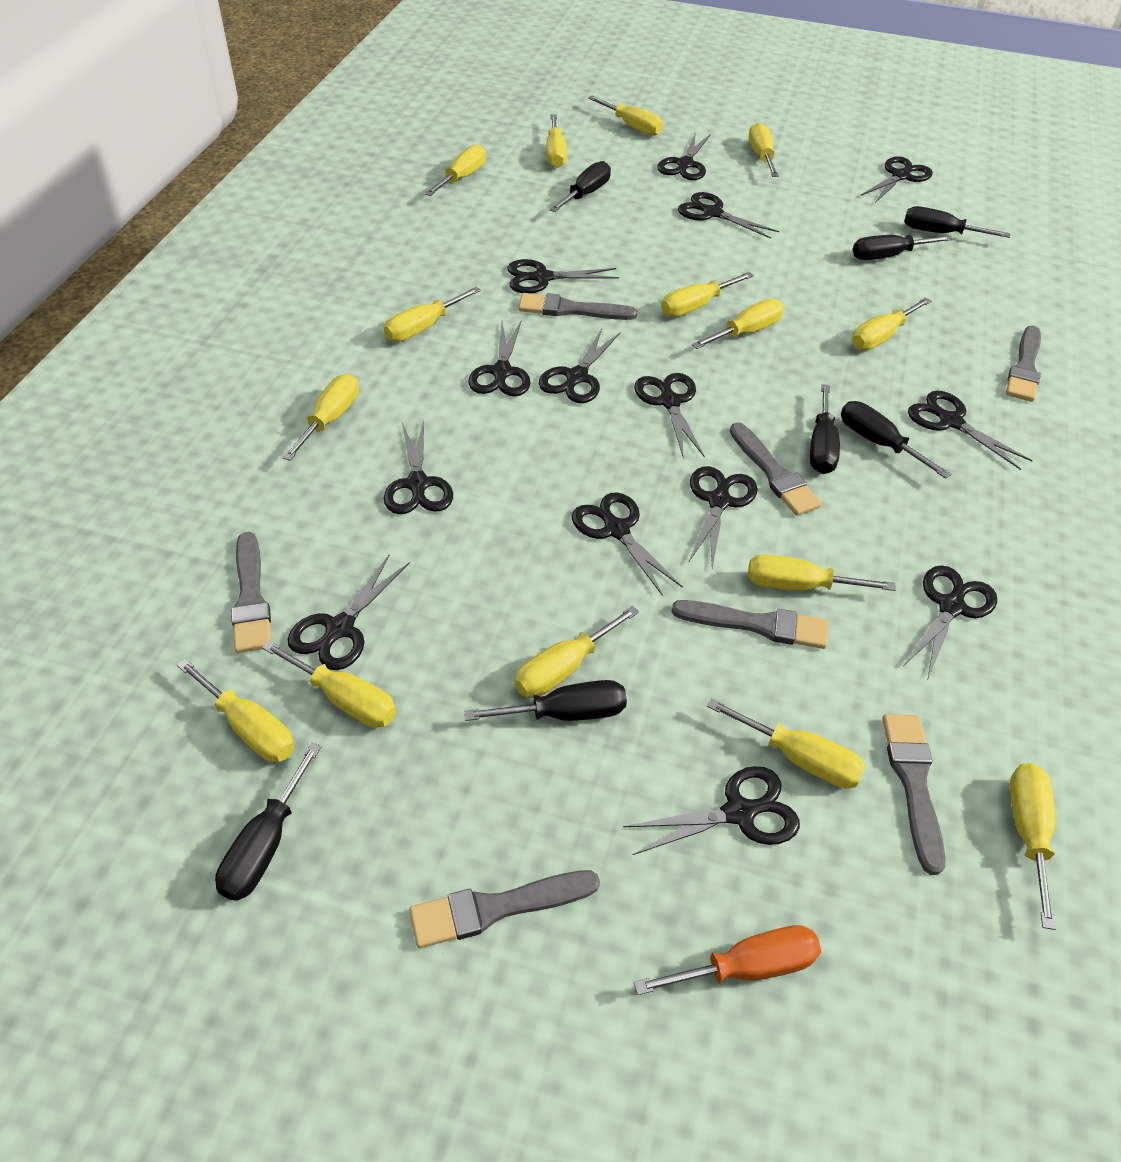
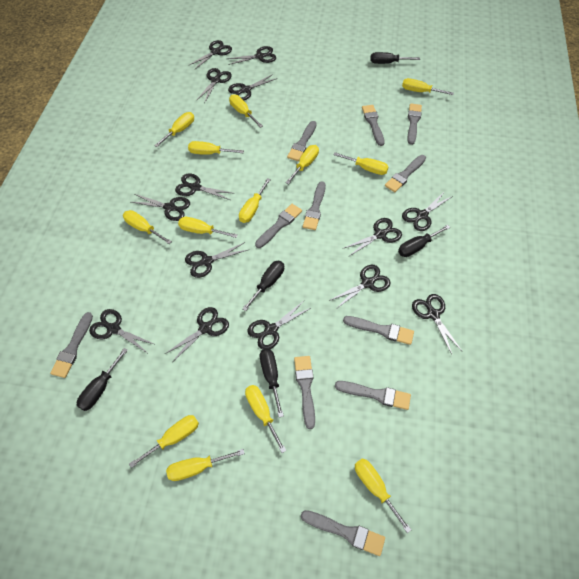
black screwdriver: 7 -> 5
grey brush: 7 -> 11
orange screwdriver: 1 -> 0
yellow screwdriver: 15 -> 13

